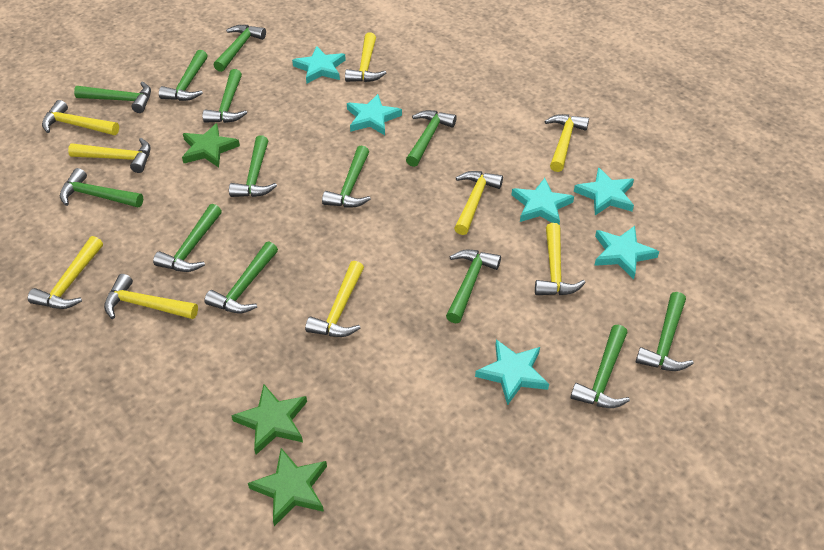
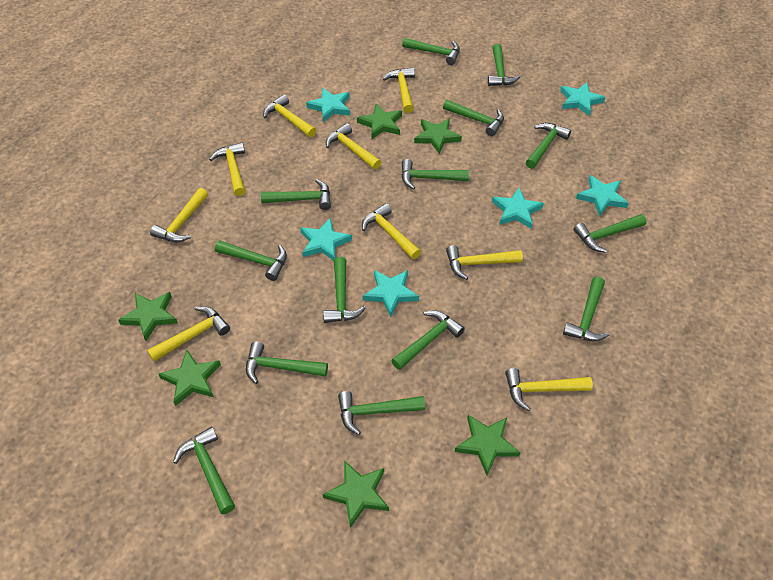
green hammer: 13 -> 14
green star: 3 -> 6

